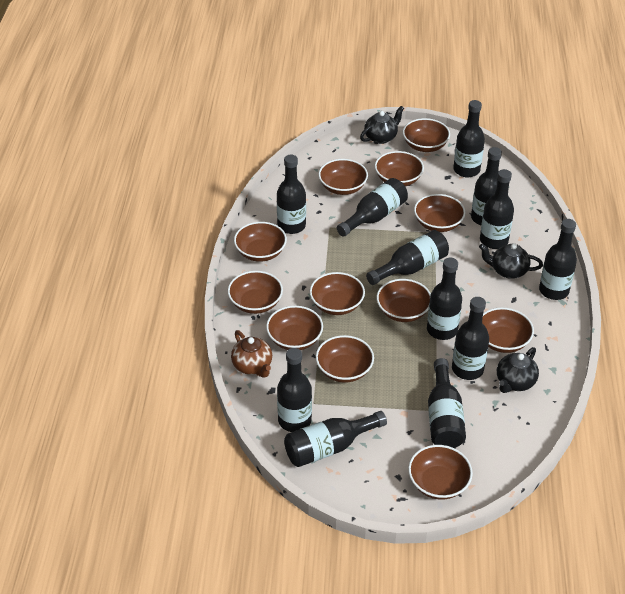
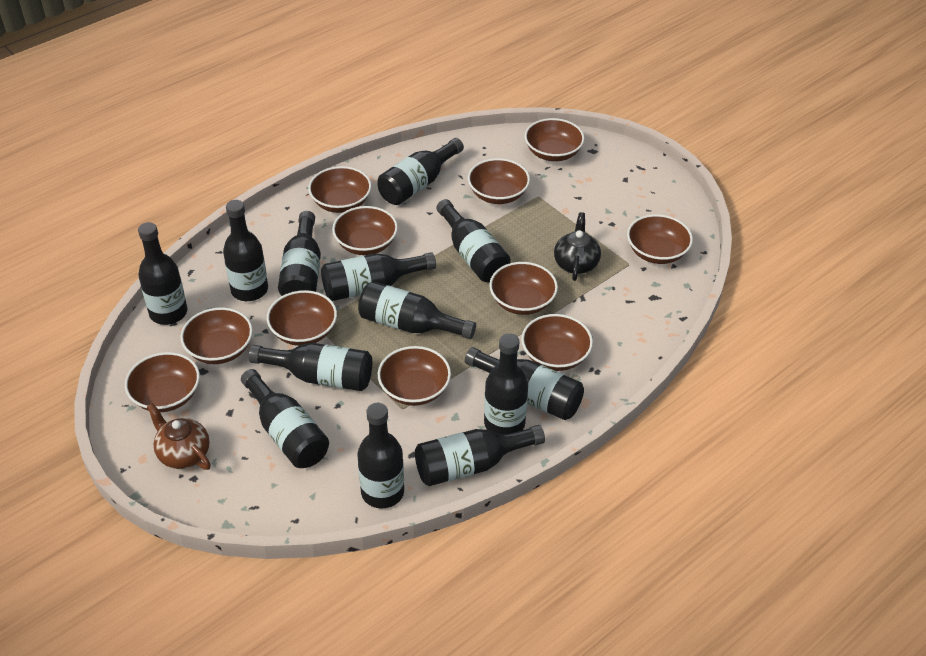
black bottle: 12 -> 13
black teapot: 3 -> 1
brown bowl: 12 -> 11

